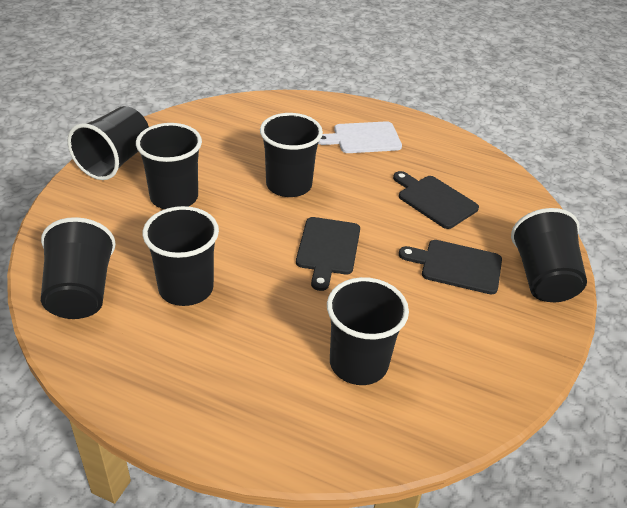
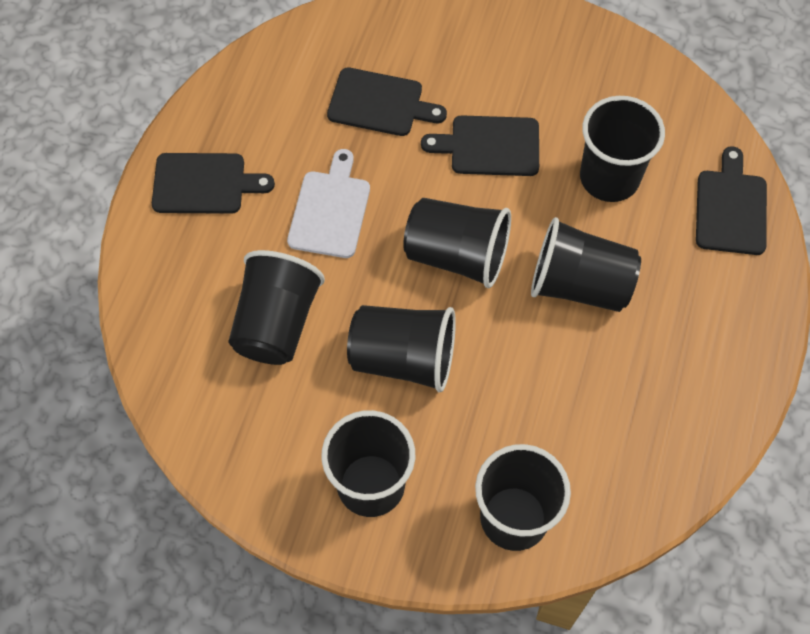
black cutting board: 3 -> 4

